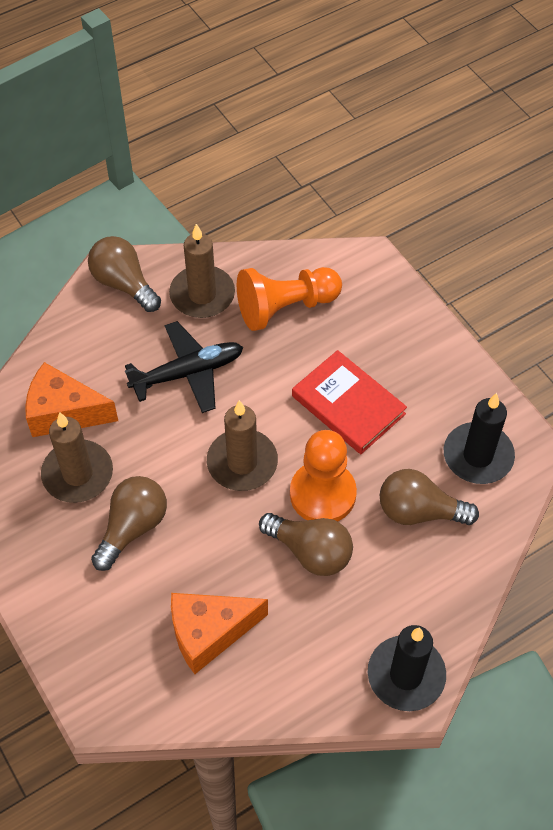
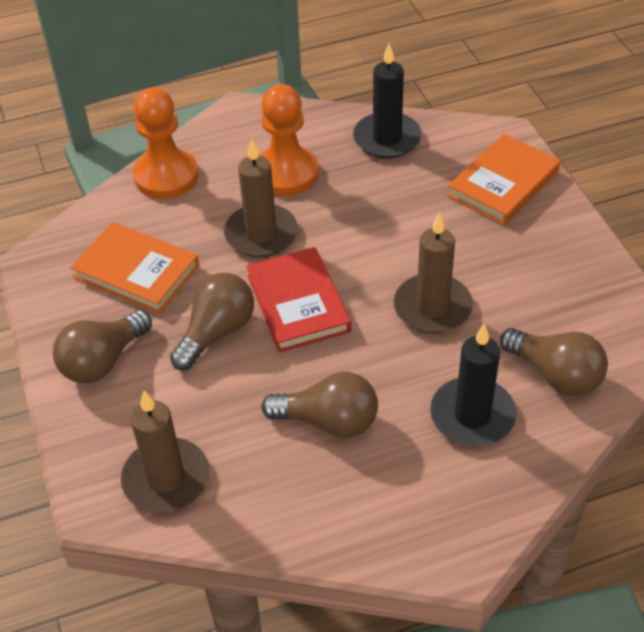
black plane: 1 -> 0
orange book: 0 -> 2
orange cheese: 2 -> 0

